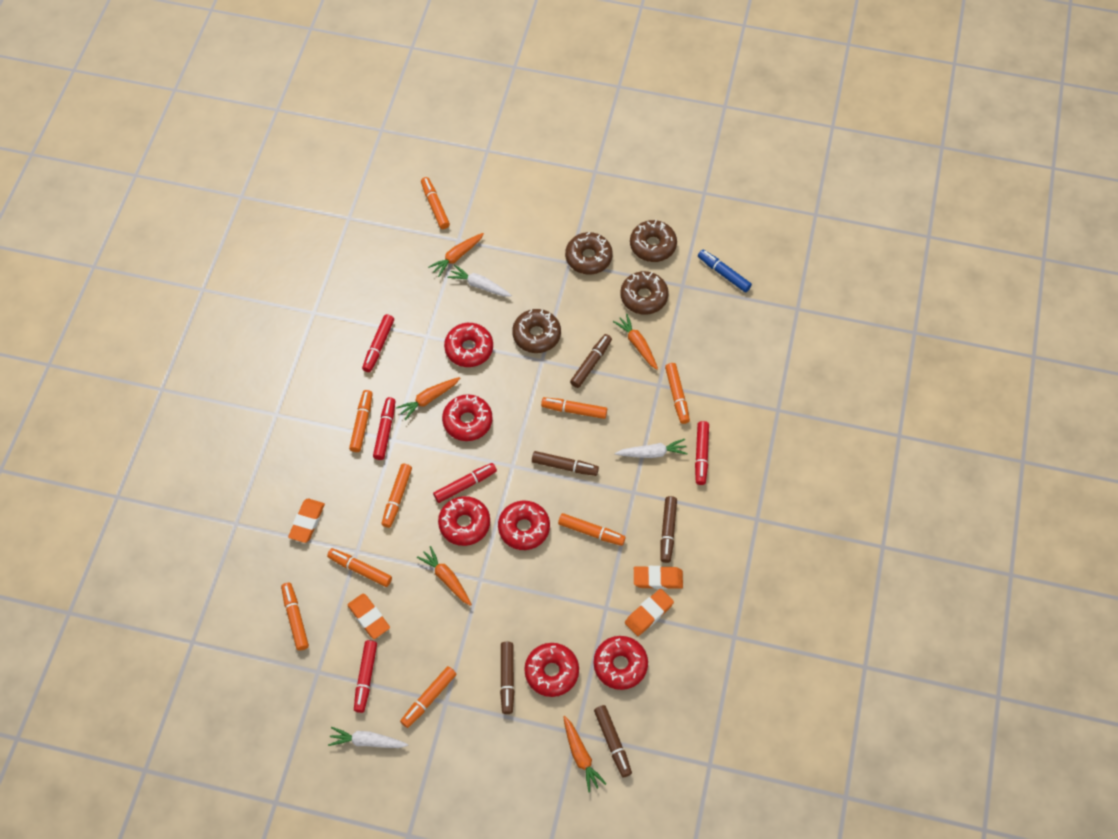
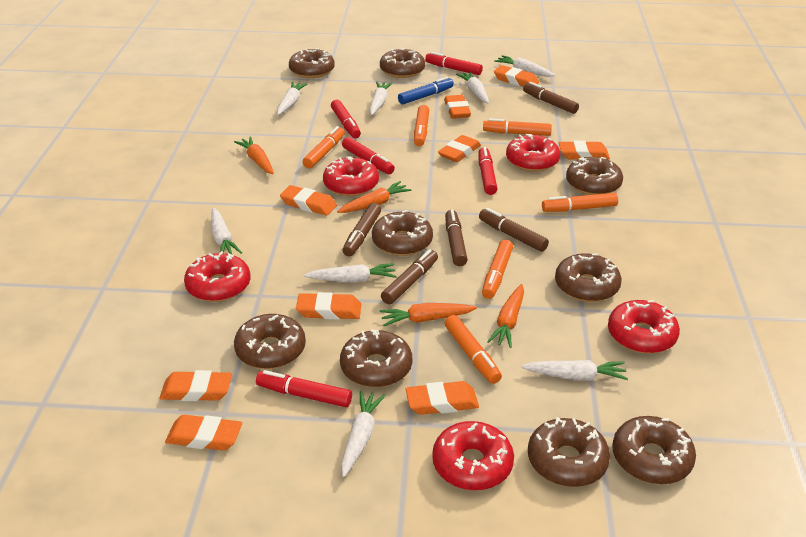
brown donut: 4 -> 9
orange carrot: 5 -> 4
orange eraser: 4 -> 9
orange marker: 9 -> 6
red donut: 6 -> 5
white carrot: 3 -> 8

